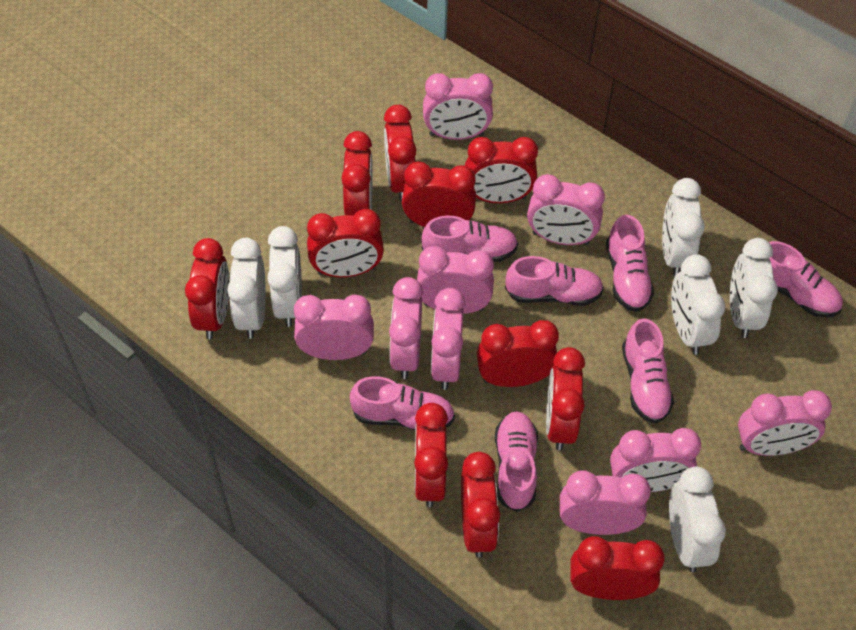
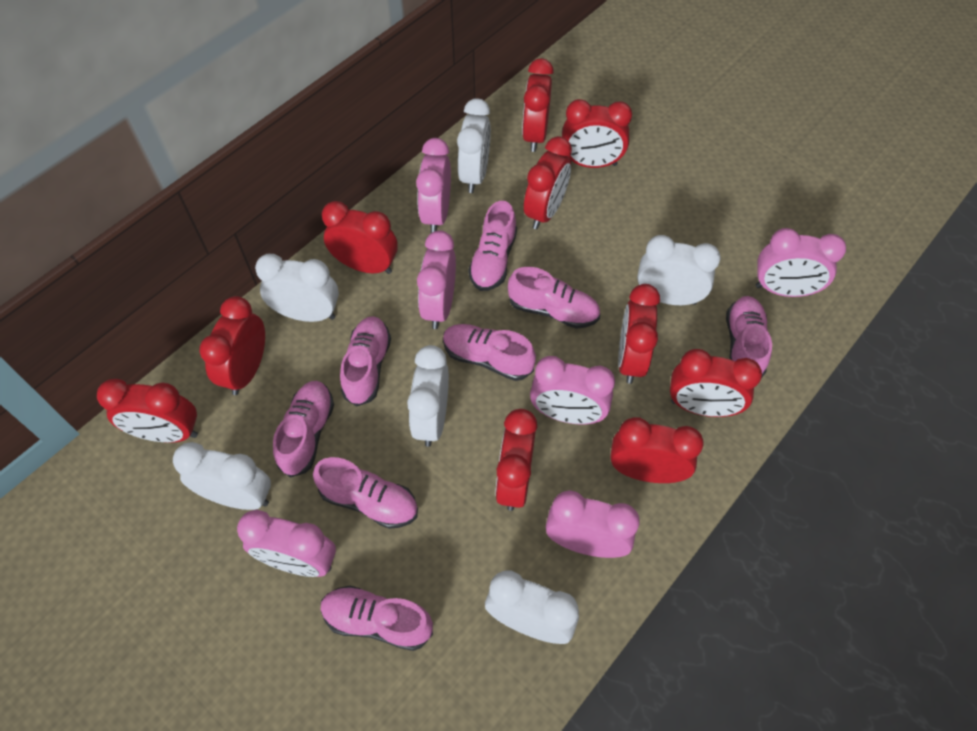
pink clock: 9 -> 6
pink shoe: 7 -> 8
red clock: 11 -> 10

